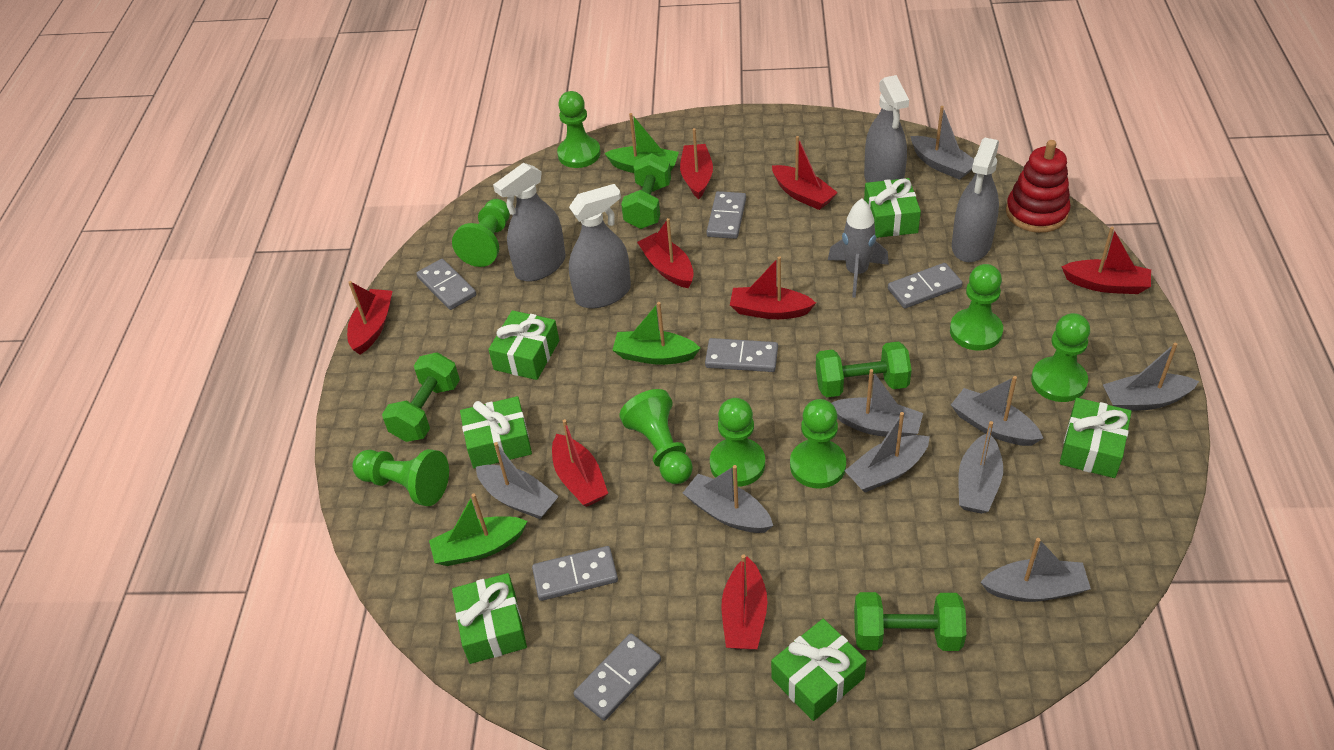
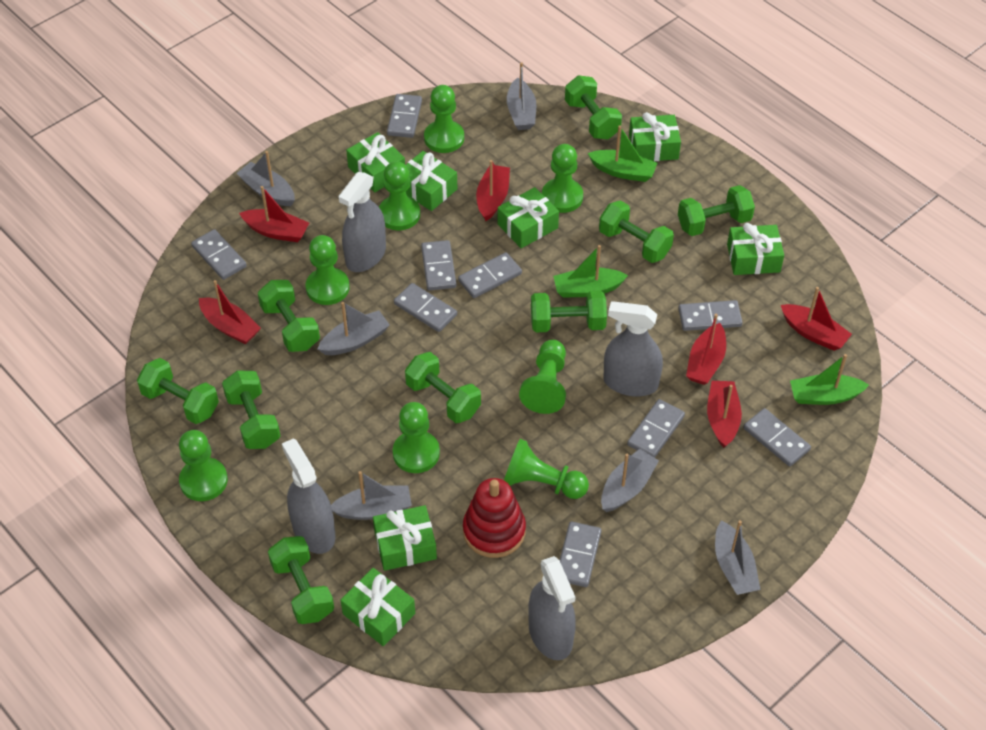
green dumbbell: 4 -> 9
green gift: 6 -> 7
grey boat: 9 -> 6
grey domino: 6 -> 9
grey rocket: 1 -> 0
red boat: 8 -> 6

